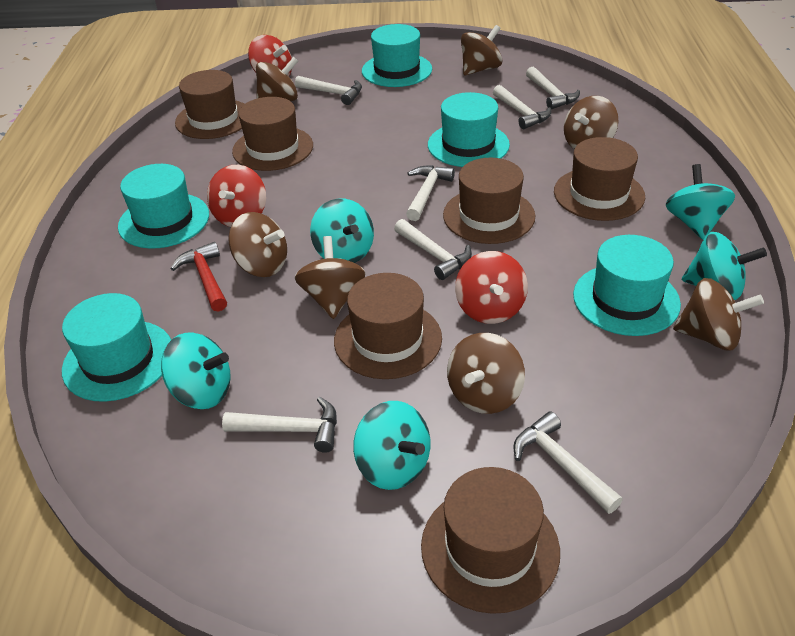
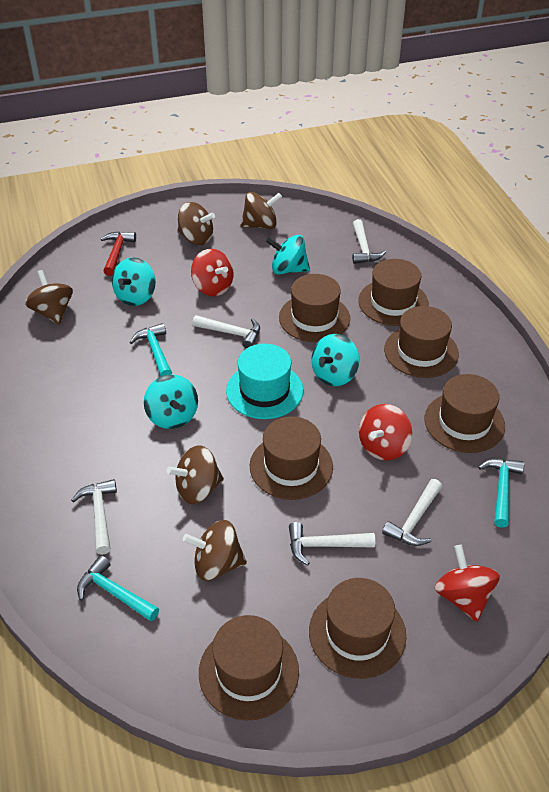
brown hat: 6 -> 7
brown spinning top: 7 -> 5
turquoise hammer: 0 -> 3
turquoise hat: 5 -> 1
turquoise spinning top: 5 -> 4
white hammer: 7 -> 5

